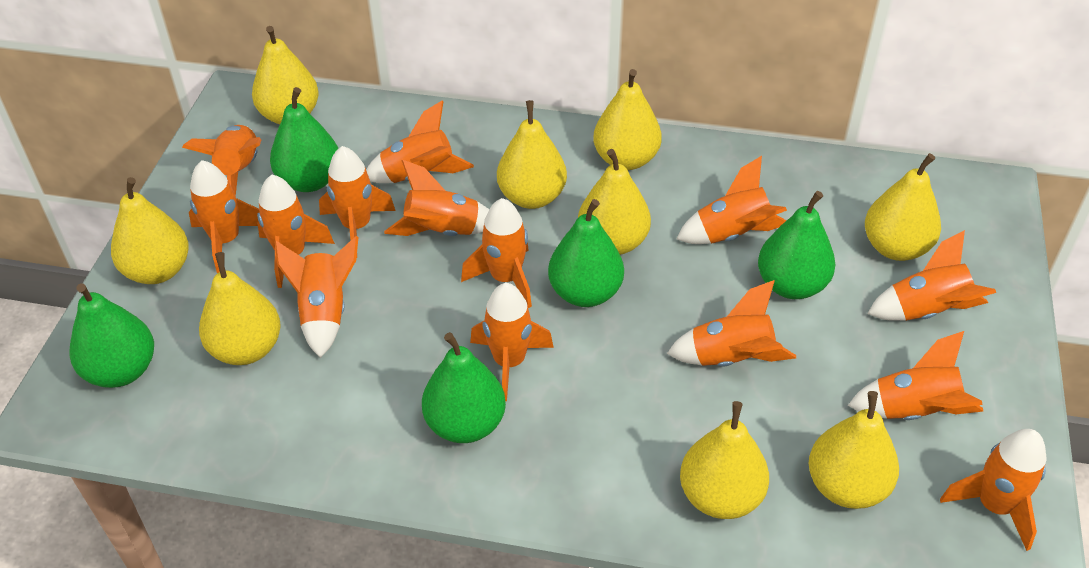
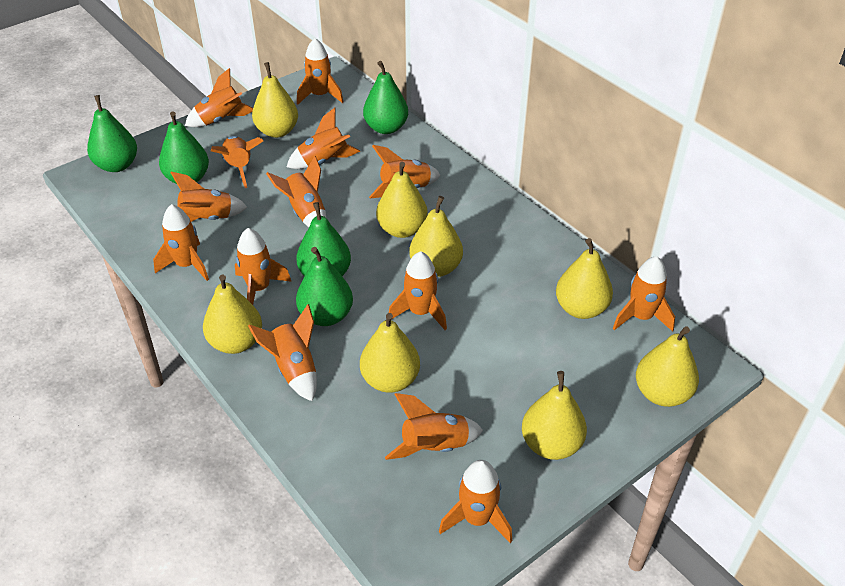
yellow pear: 9 -> 8

